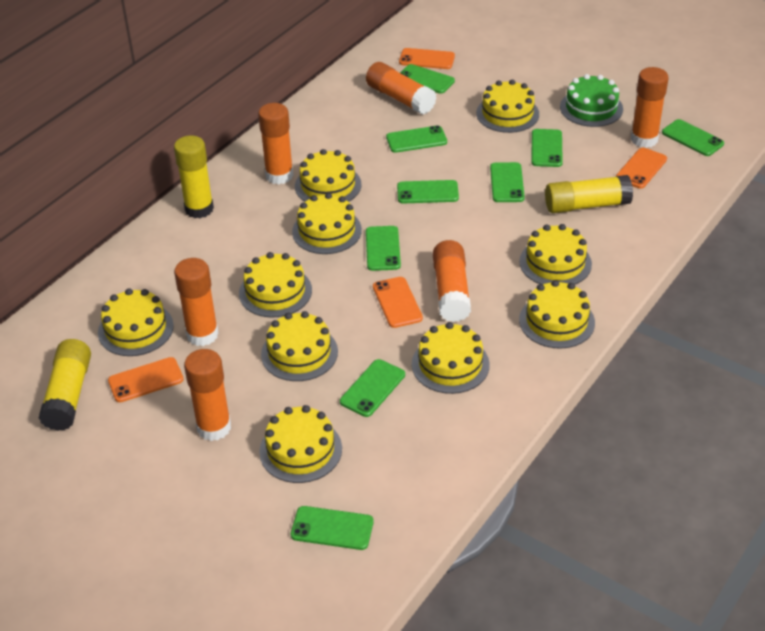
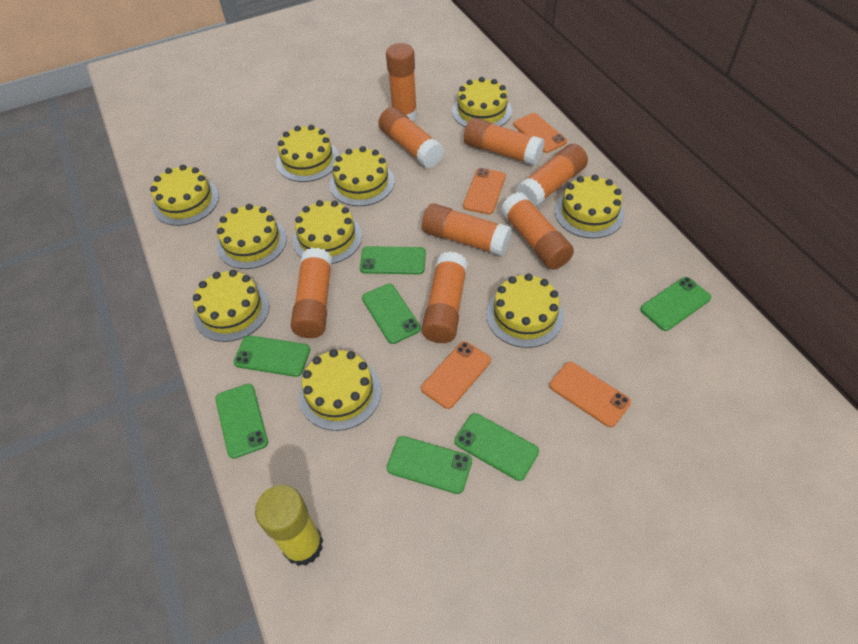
green cake: 1 -> 0
green phone: 9 -> 7
orange glue stick: 6 -> 8
yellow glue stick: 3 -> 1

